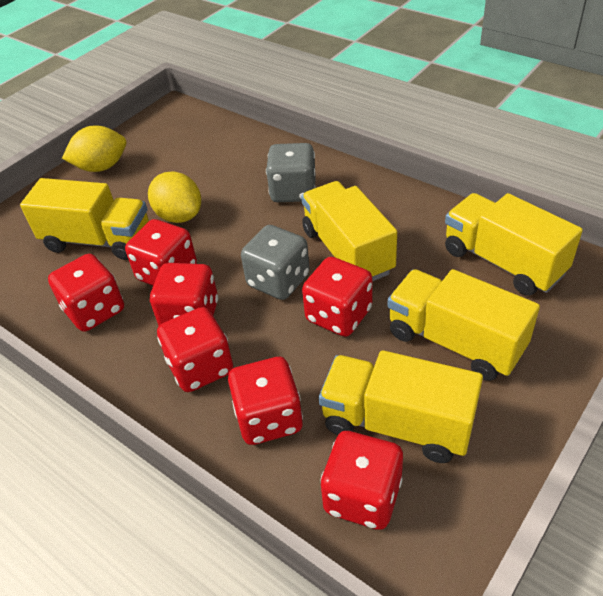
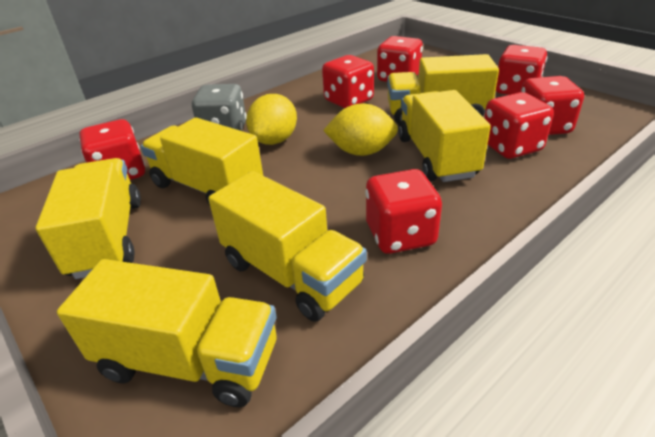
grey dice: 2 -> 1
yellow truck: 5 -> 6

